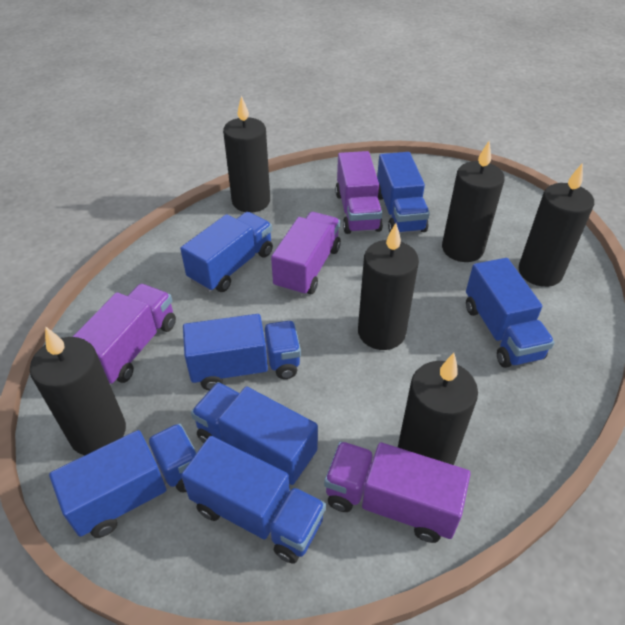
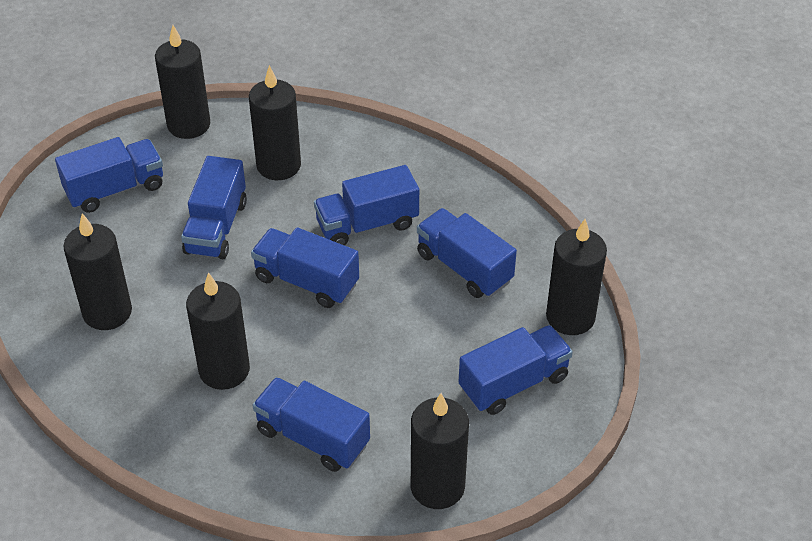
purple truck: 4 -> 0

